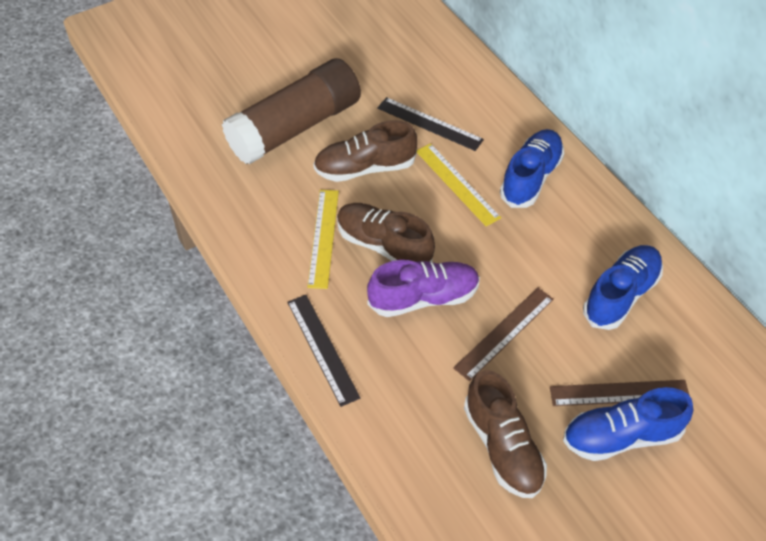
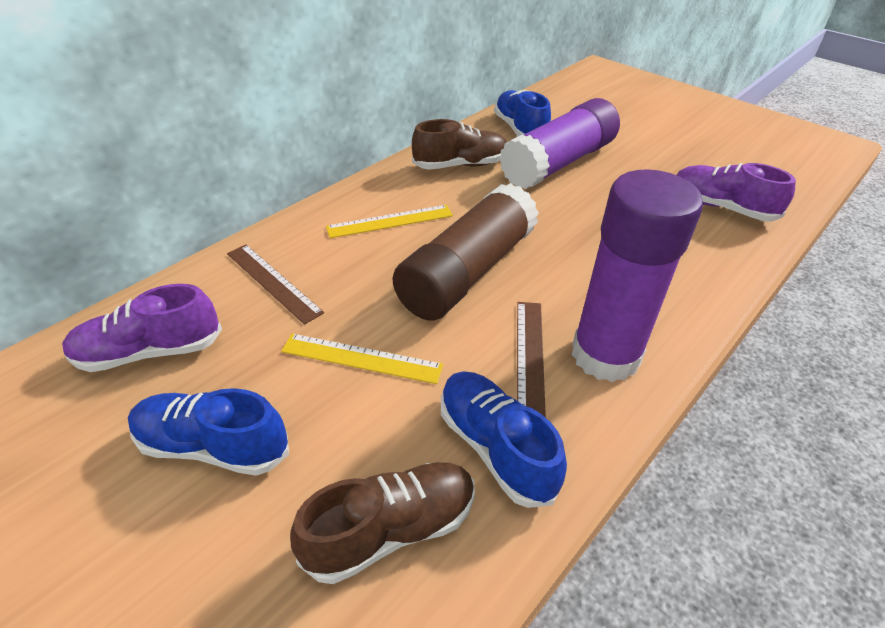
black ruler: 2 -> 0
brown shoe: 3 -> 2
purple glue stick: 0 -> 2
purple shoe: 1 -> 2

